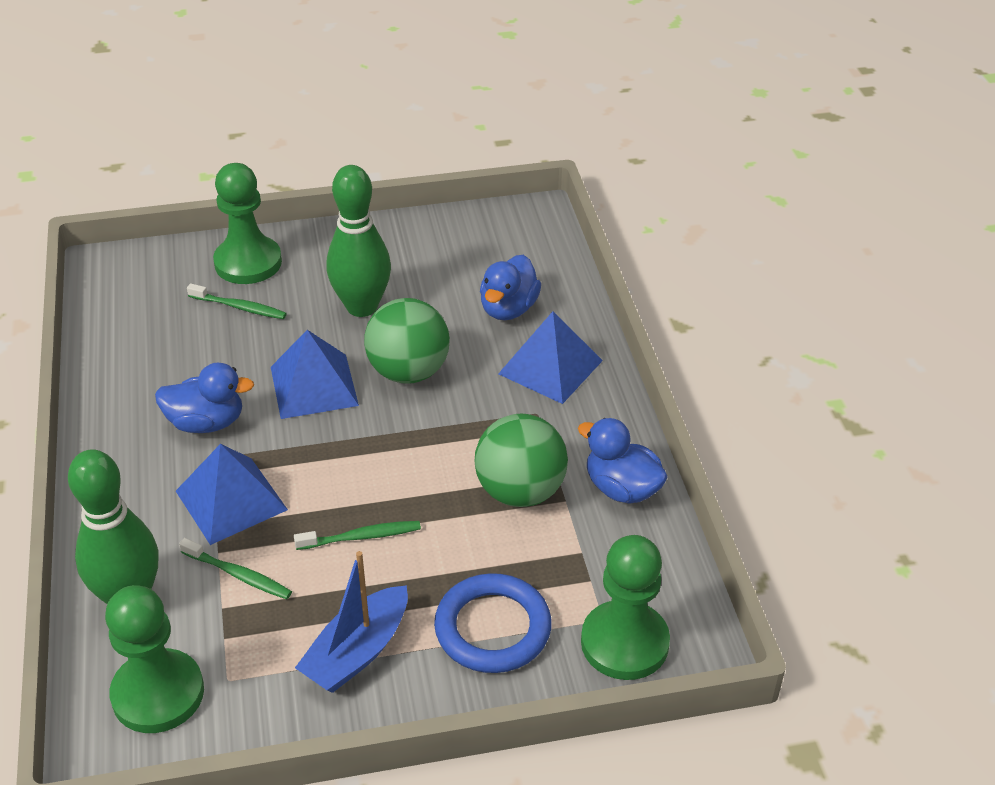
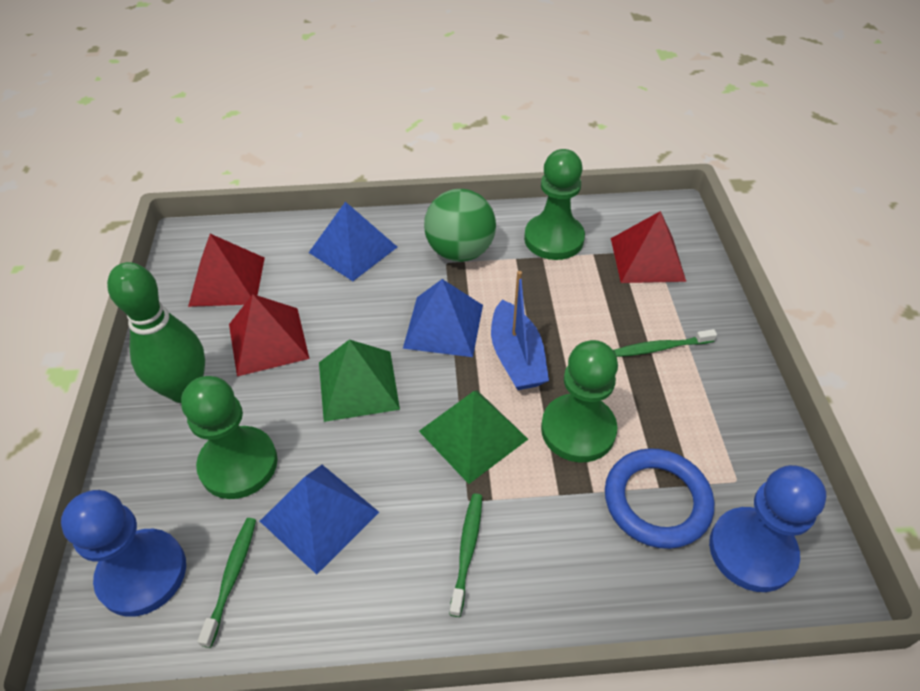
blue duck: 3 -> 0
blue pawn: 0 -> 2
green ball: 2 -> 1
green bowling pin: 2 -> 1
green pyramid: 0 -> 2
red pyramid: 0 -> 3

